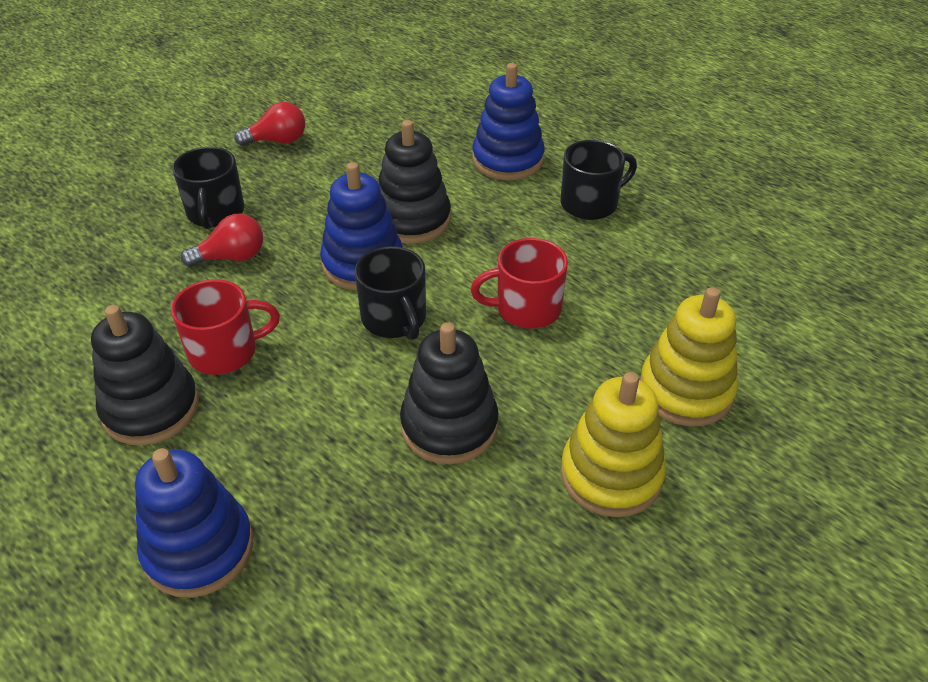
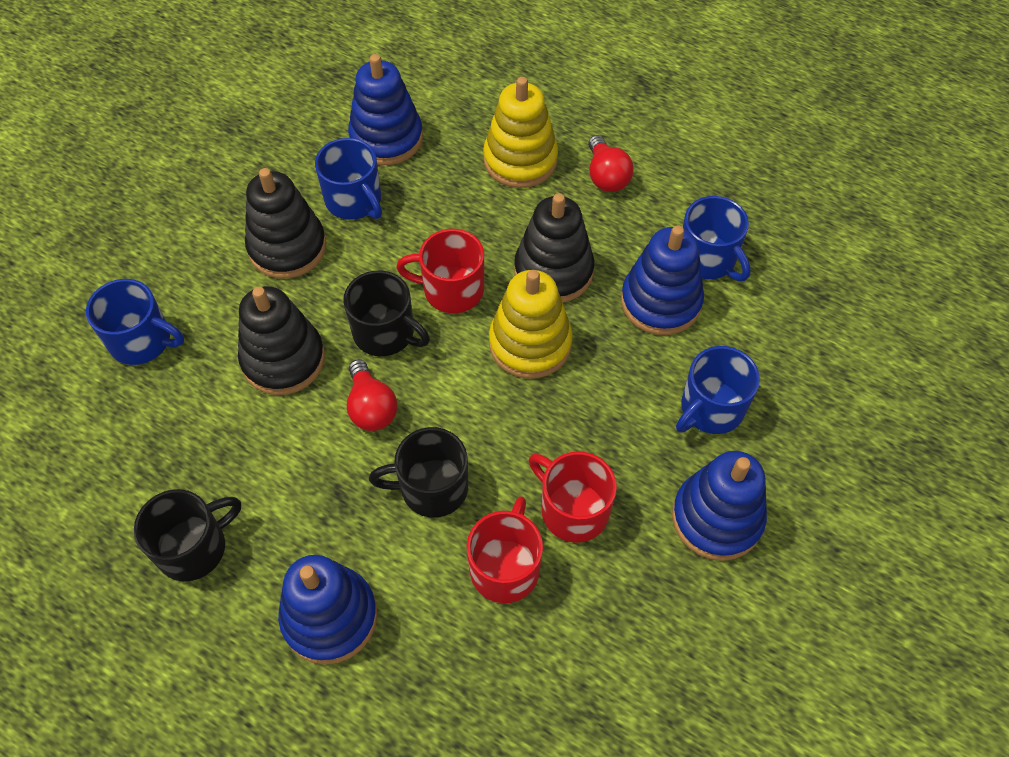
blue mug: 0 -> 4
blue stacking toy: 3 -> 4
red mug: 2 -> 3

